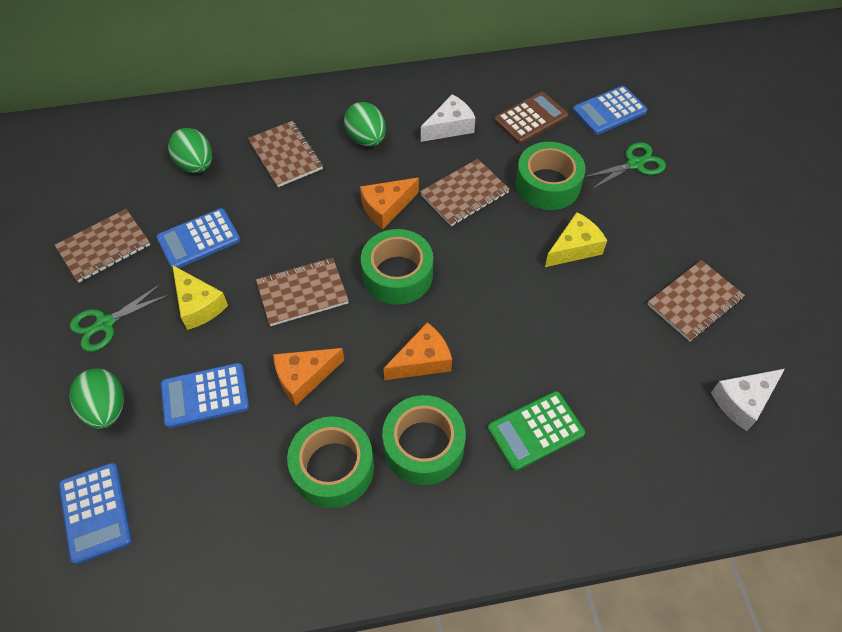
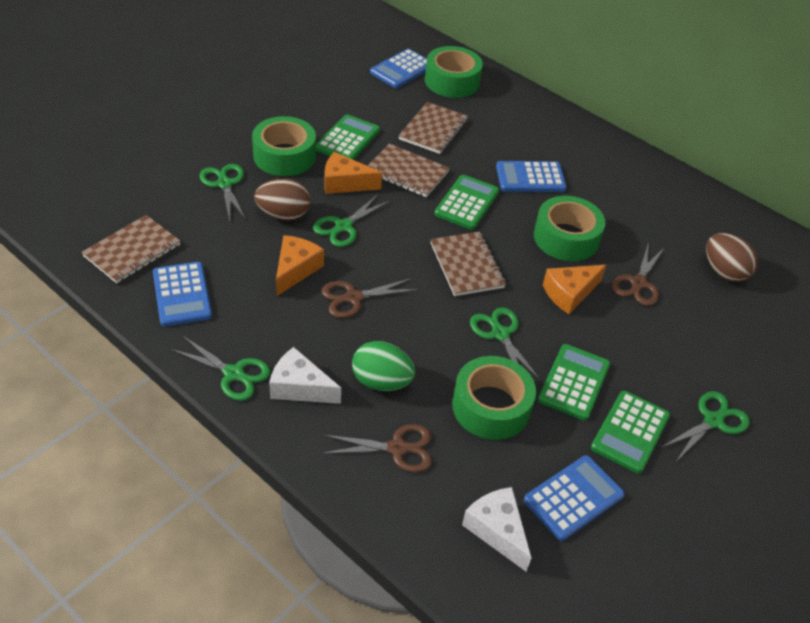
brown calculator: 1 -> 0
brown egg: 0 -> 2
brown notebook: 5 -> 4
brown scissors: 0 -> 3
green calculator: 1 -> 4
green egg: 3 -> 1
green scissors: 2 -> 5
yellow cheese: 2 -> 0

